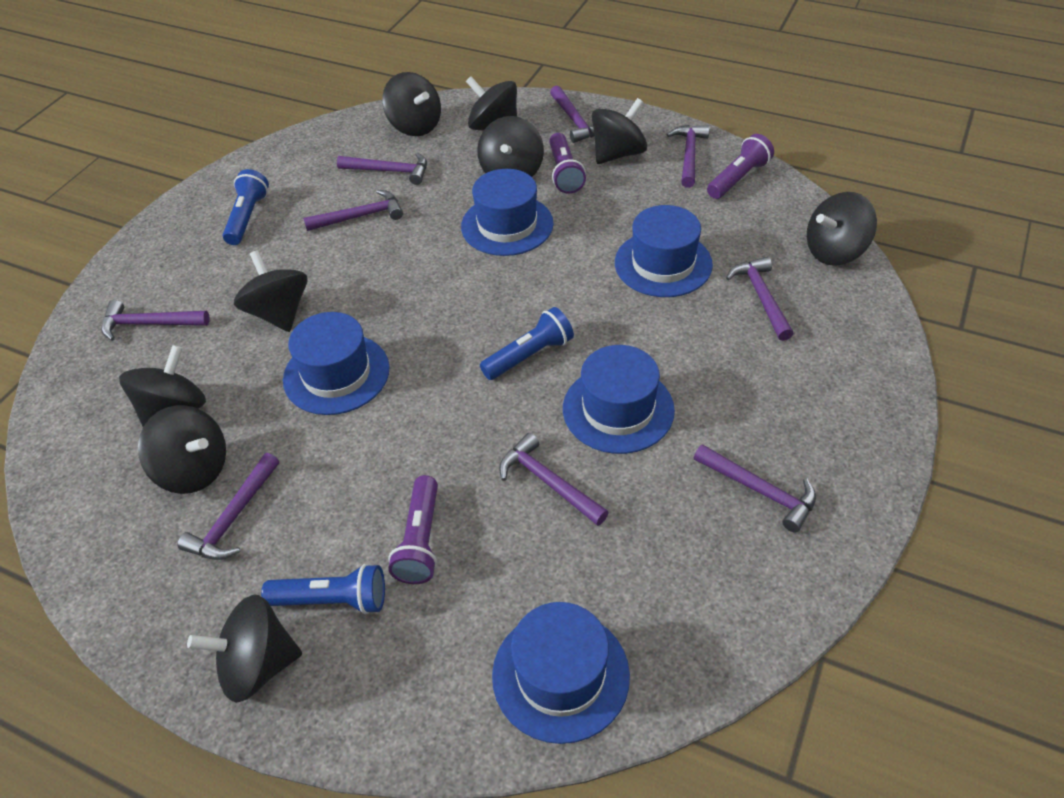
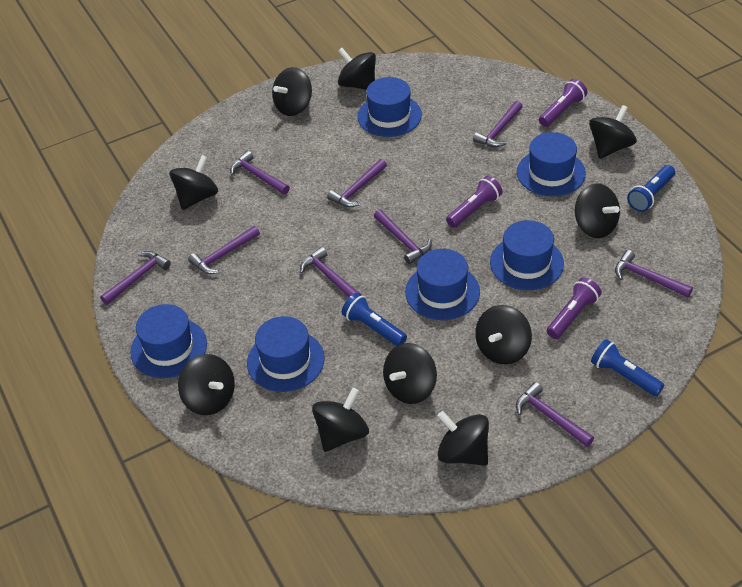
black spinning top: 9 -> 10
blue hat: 5 -> 6

